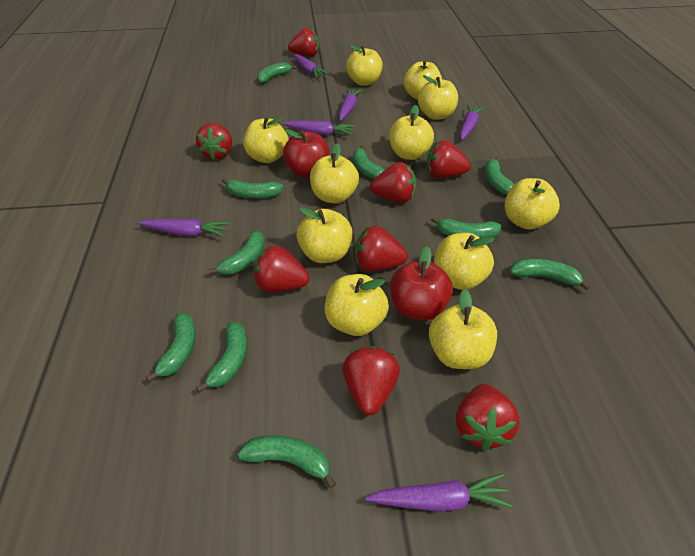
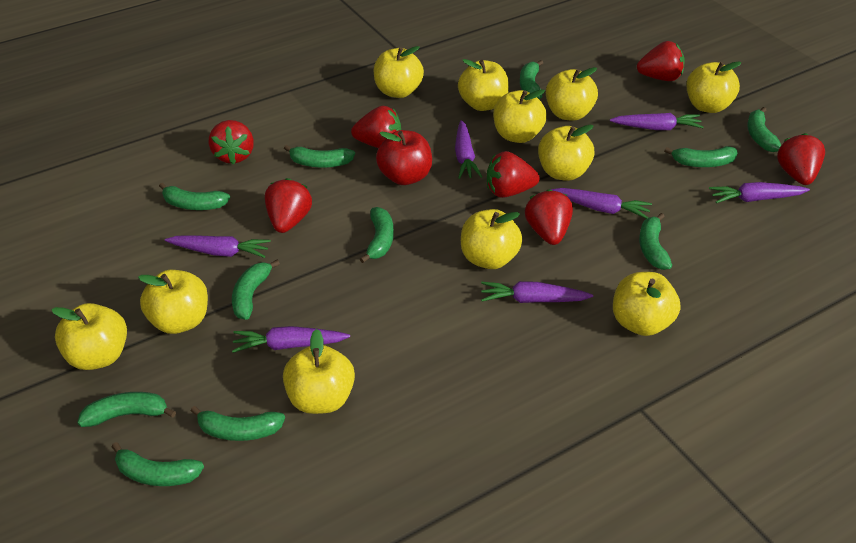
green banana: 10 -> 11
purple carrot: 6 -> 7
red apple: 2 -> 1
red strawberry: 8 -> 7

